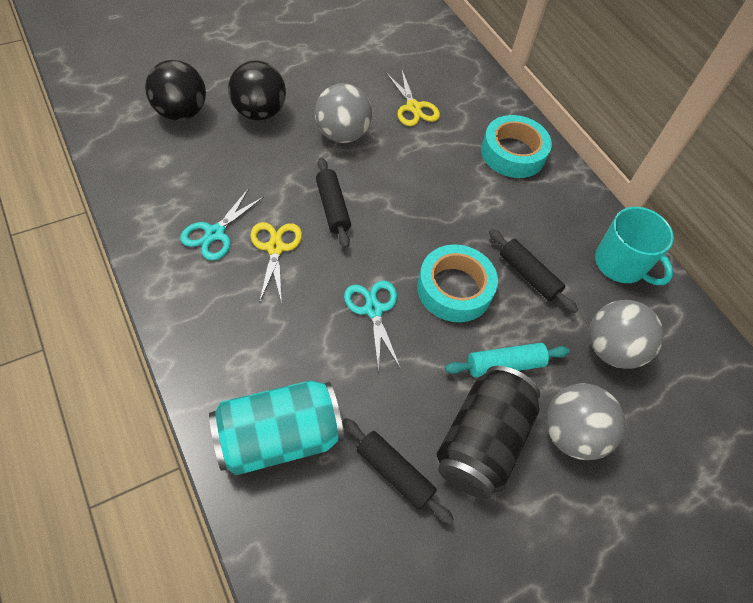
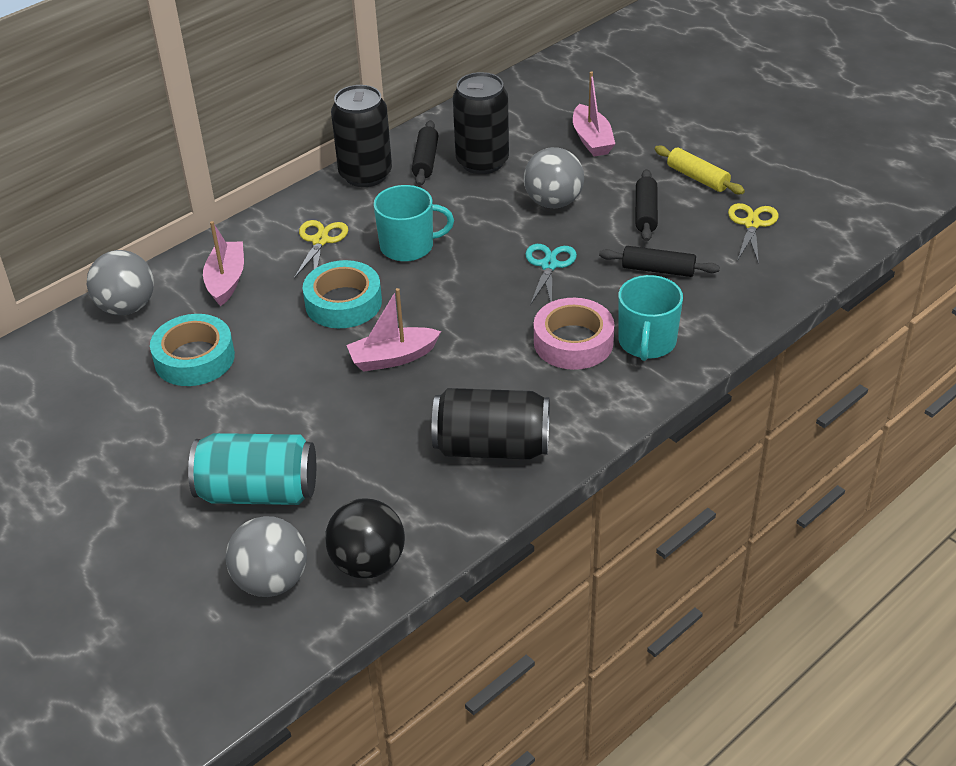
black ball: 2 -> 1
black can: 1 -> 3
pink boat: 0 -> 3
pink tape: 0 -> 1
turquoise mug: 1 -> 2
turquoise rolling pin: 1 -> 0
turquoise scissors: 2 -> 1
yellow rolling pin: 0 -> 1

